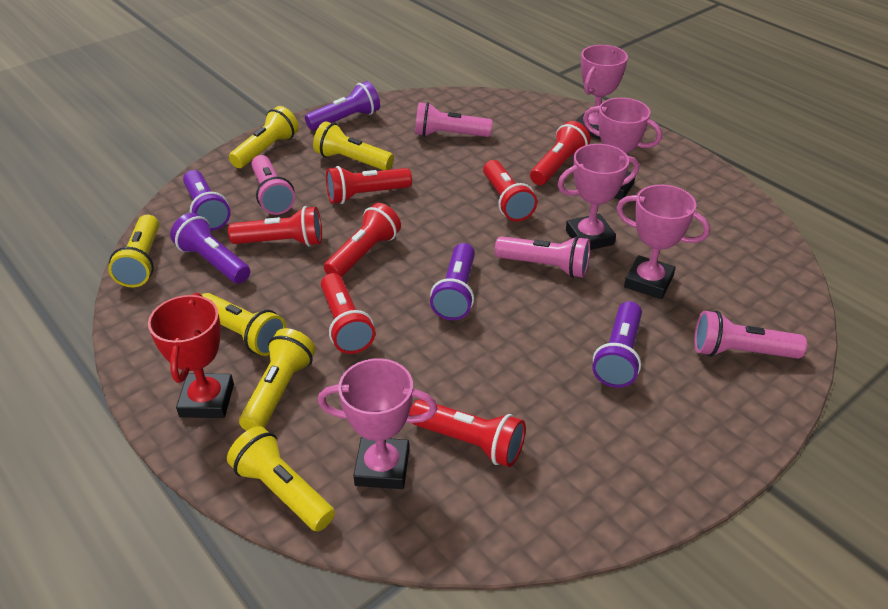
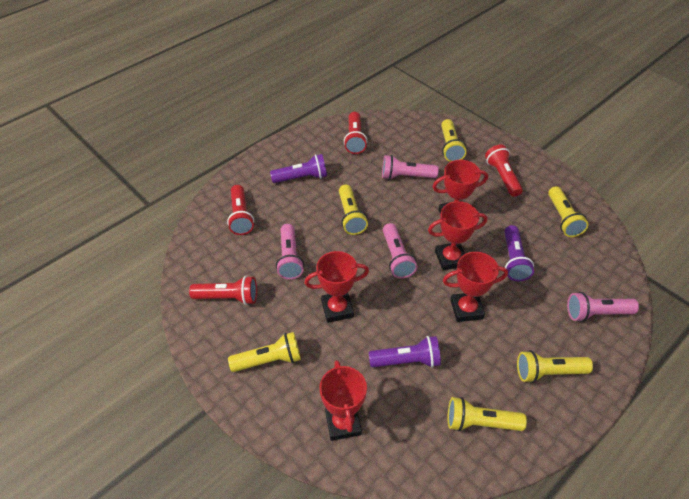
pink trophy: 5 -> 0
purple flashlight: 5 -> 3
red flashlight: 7 -> 4
red trophy: 1 -> 5

